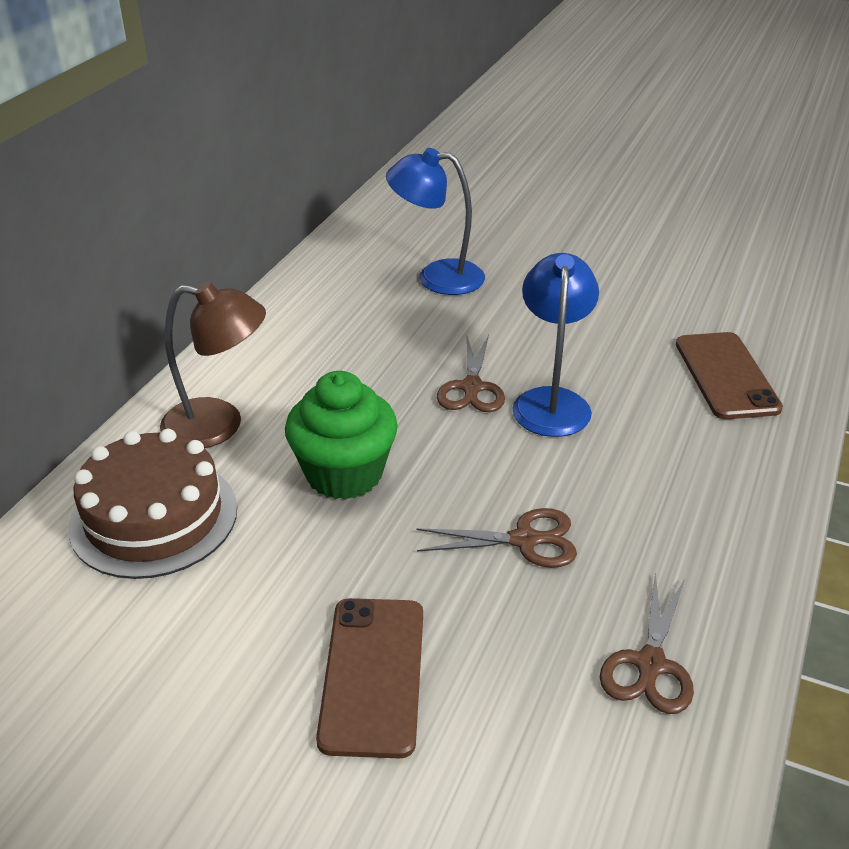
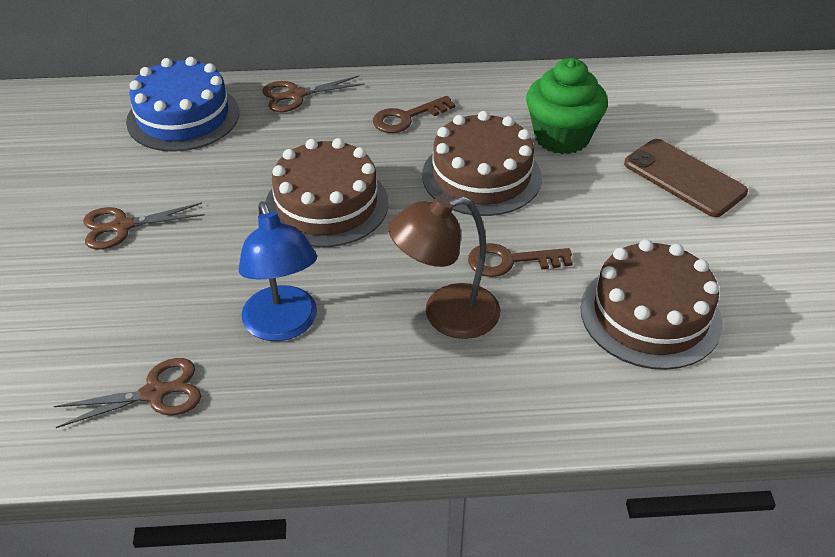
blue cake: 0 -> 1
blue lamp: 2 -> 1
brown cake: 1 -> 3
brown key: 0 -> 2
brown phone: 2 -> 1

